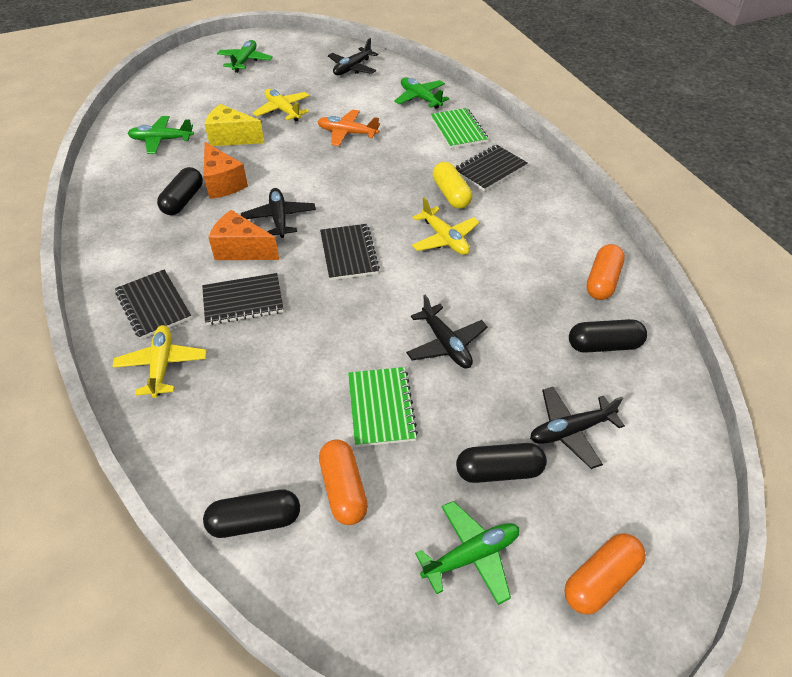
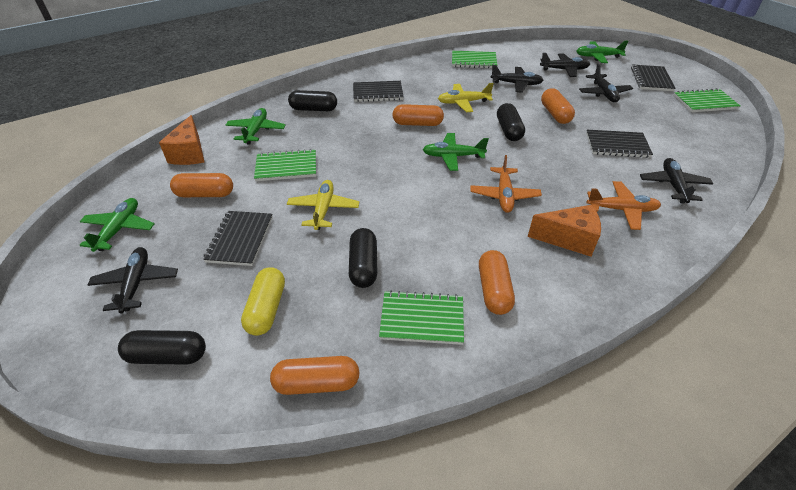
black plane: 4 -> 5
green notebook: 2 -> 4
orange capsule: 3 -> 5
orange plane: 1 -> 2
yellow cheese: 1 -> 0
yellow plane: 3 -> 2

